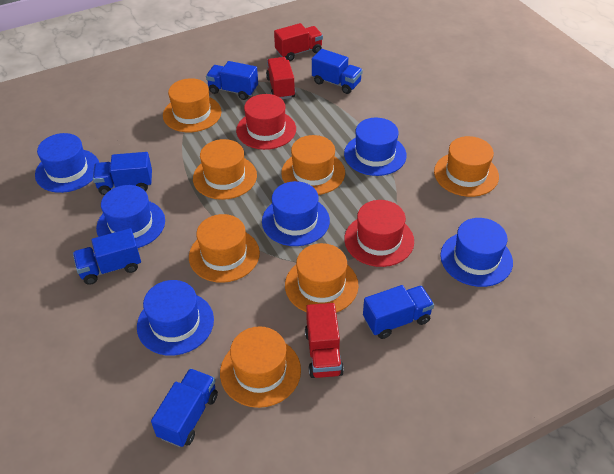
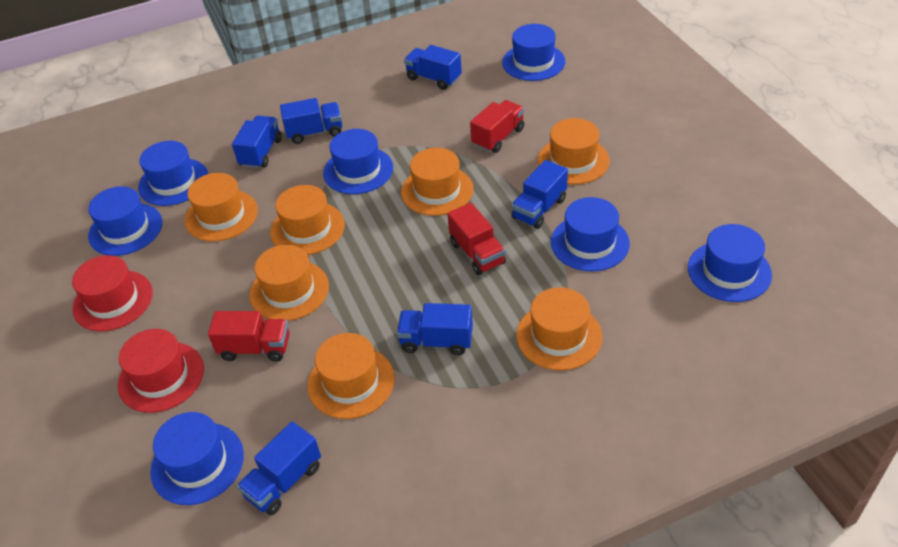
blue hat: 6 -> 7

